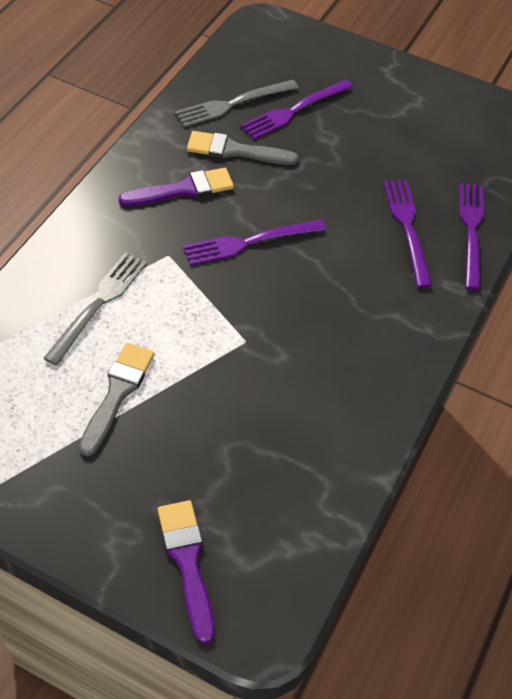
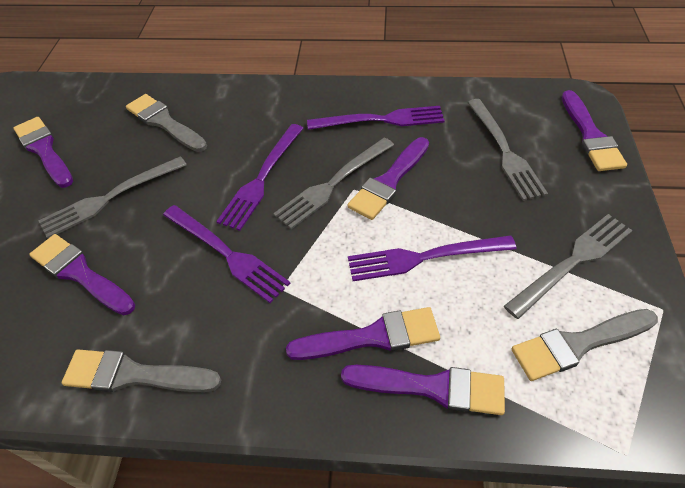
grey brush: 2 -> 3
grey fork: 2 -> 4
purple brush: 2 -> 6

